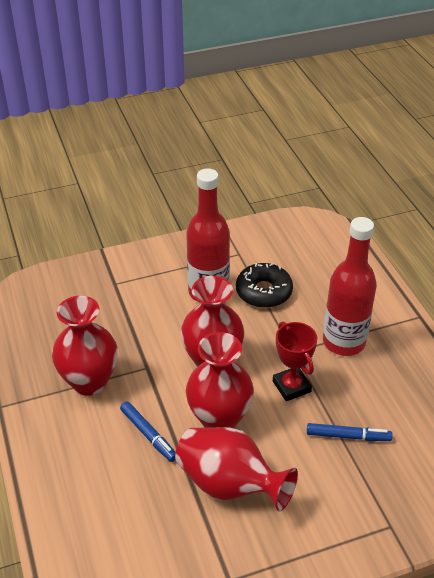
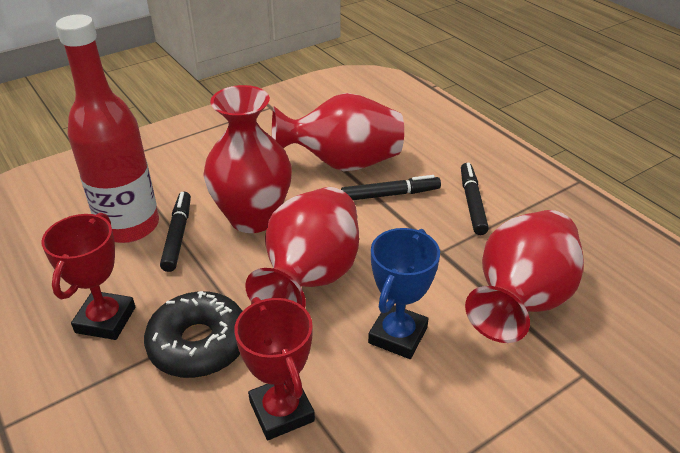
black marker: 0 -> 3
blue marker: 2 -> 0
blue trophy: 0 -> 1
red bottle: 2 -> 1
red trophy: 1 -> 2

